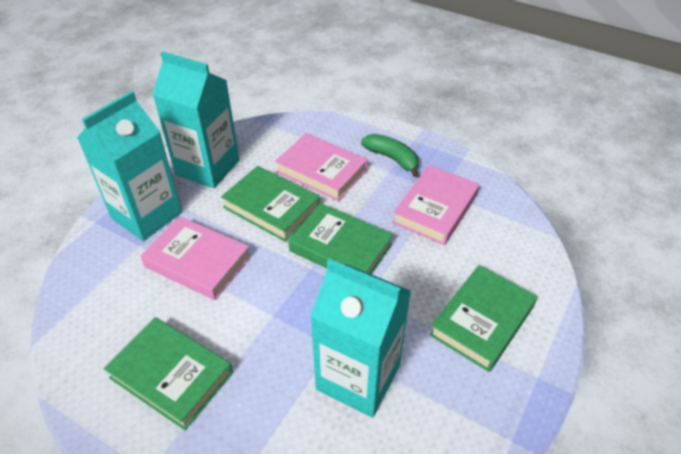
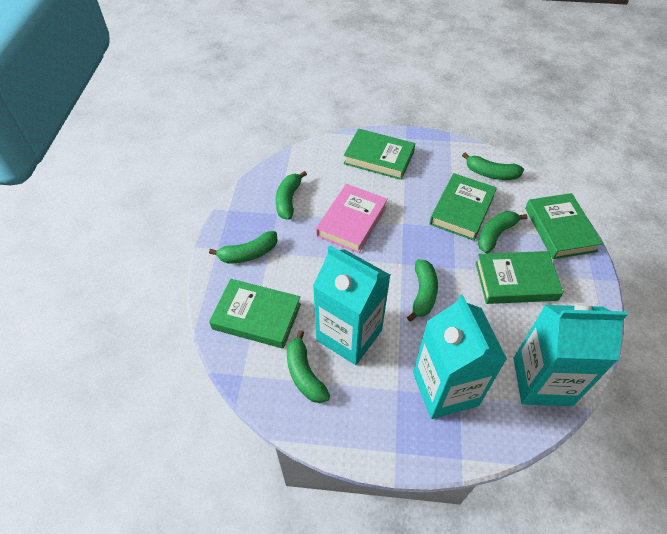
green banana: 1 -> 6
green book: 4 -> 5
pink book: 3 -> 1

